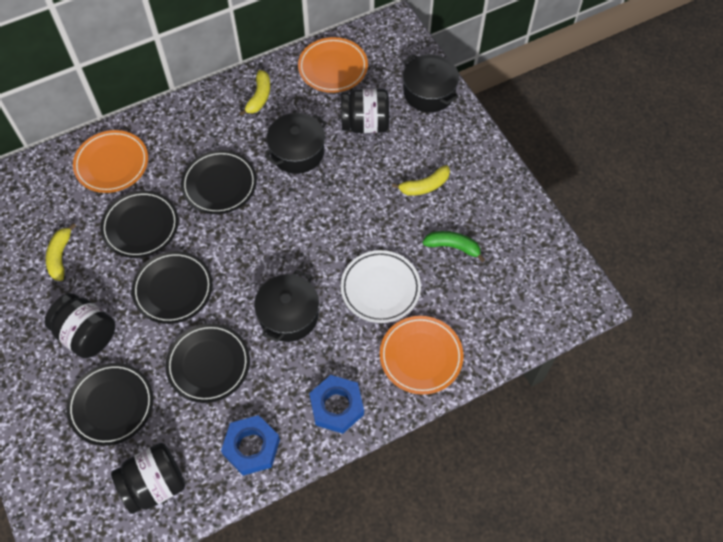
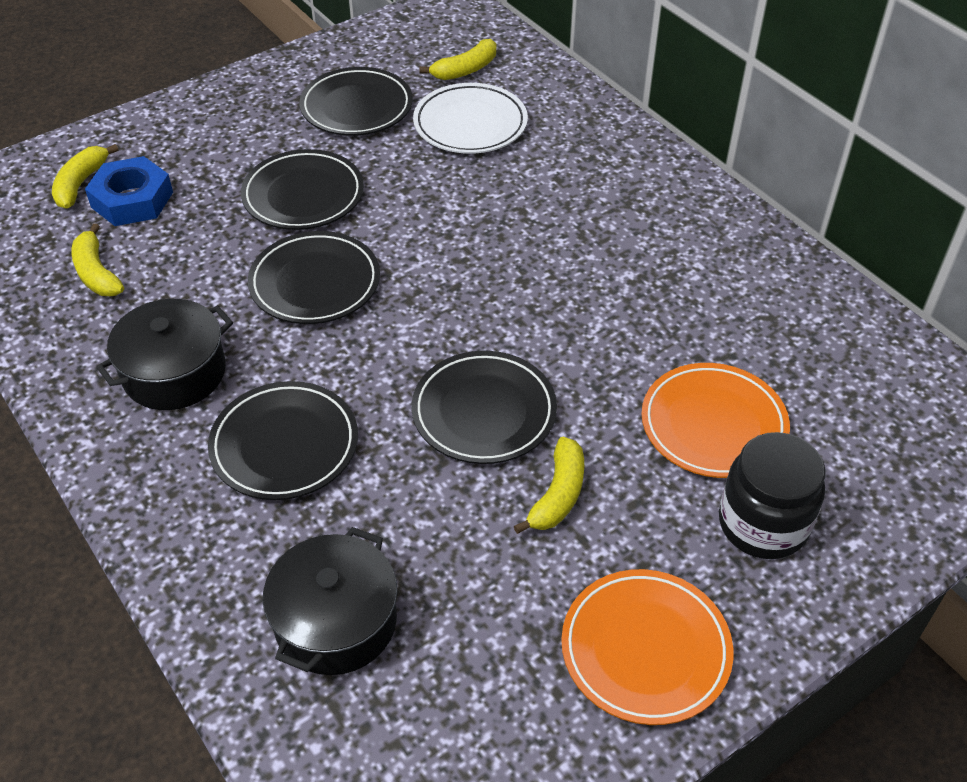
black jar: 3 -> 1
black pot: 3 -> 2
blue nut: 2 -> 1
green banana: 1 -> 0
orange plate: 3 -> 2
yellow banana: 3 -> 4

